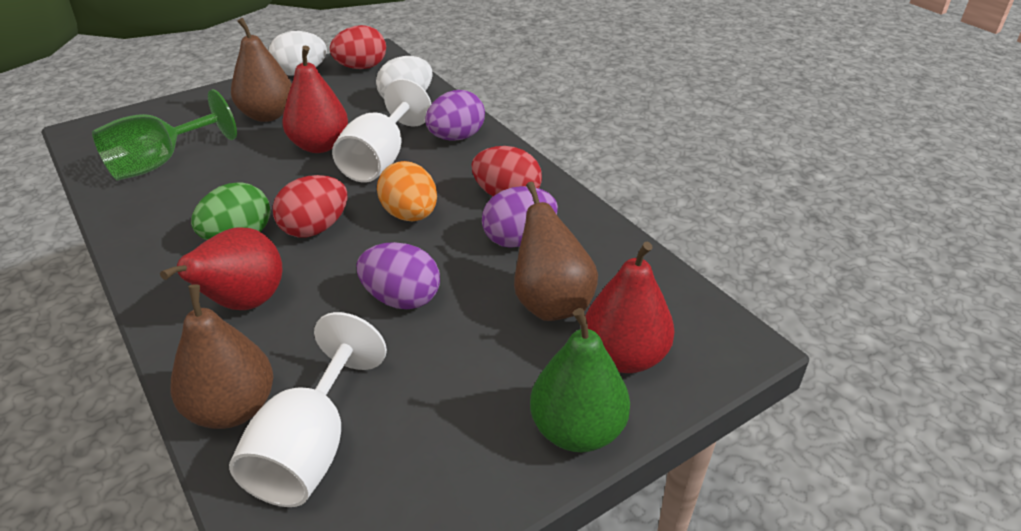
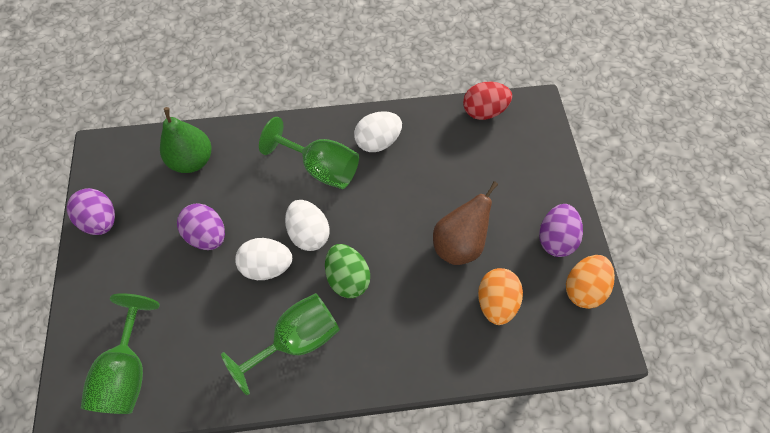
brown pear: 3 -> 1
green goblet: 1 -> 3
orange egg: 1 -> 2
red egg: 3 -> 1
red pear: 3 -> 0
white egg: 2 -> 3
white goblet: 2 -> 0

